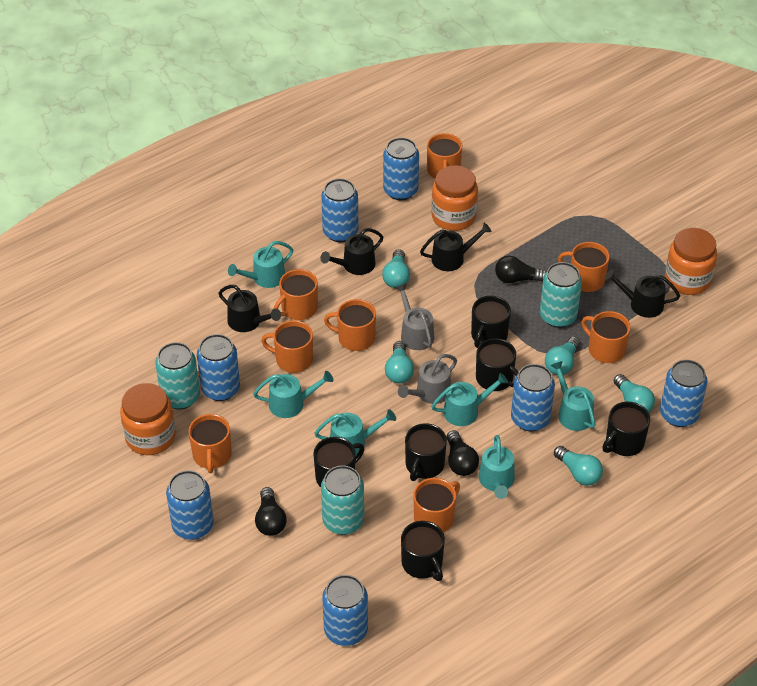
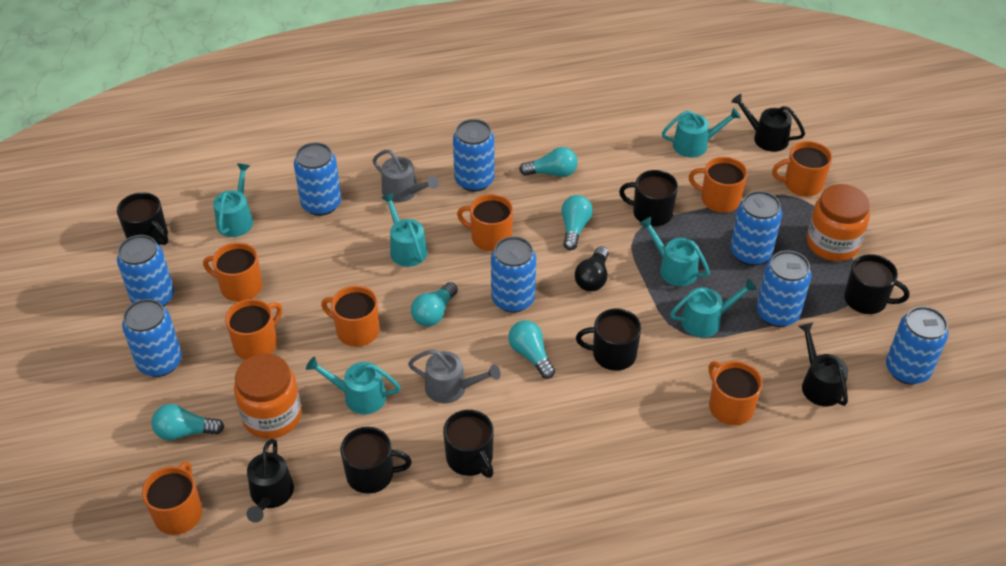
black light bulb: 3 -> 1
black watering can: 4 -> 3
blue can: 7 -> 8
orange jar: 3 -> 2
turquoise can: 3 -> 0

